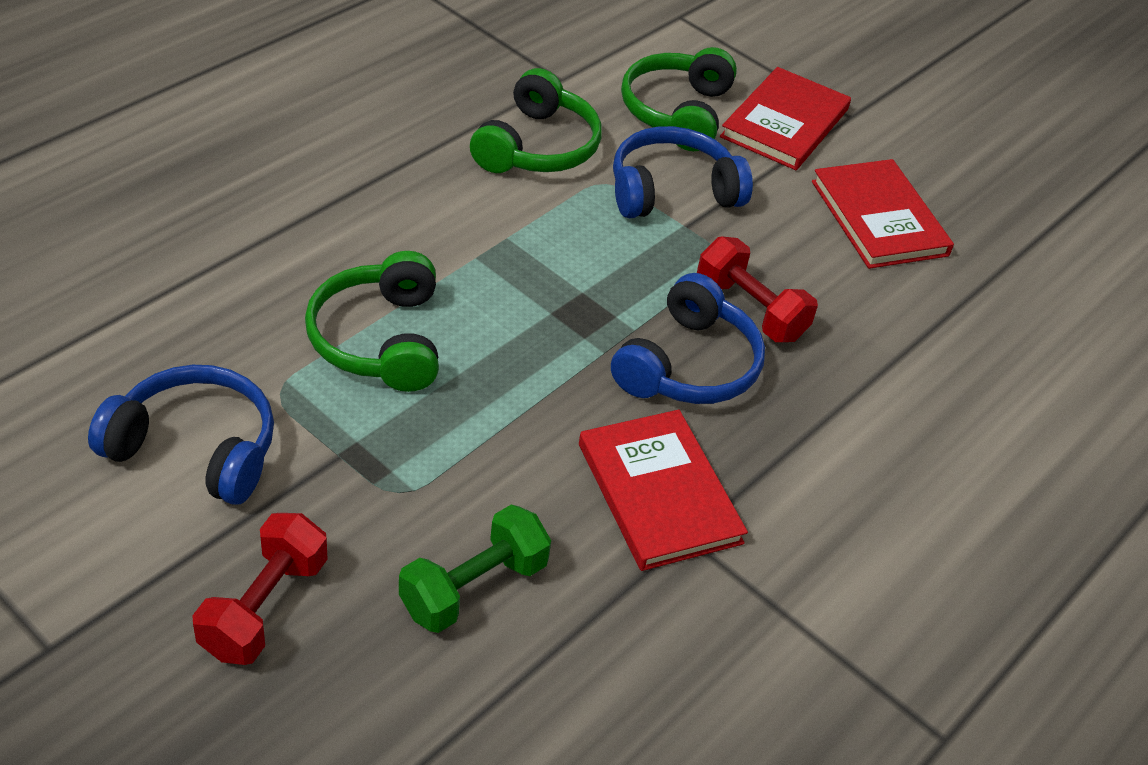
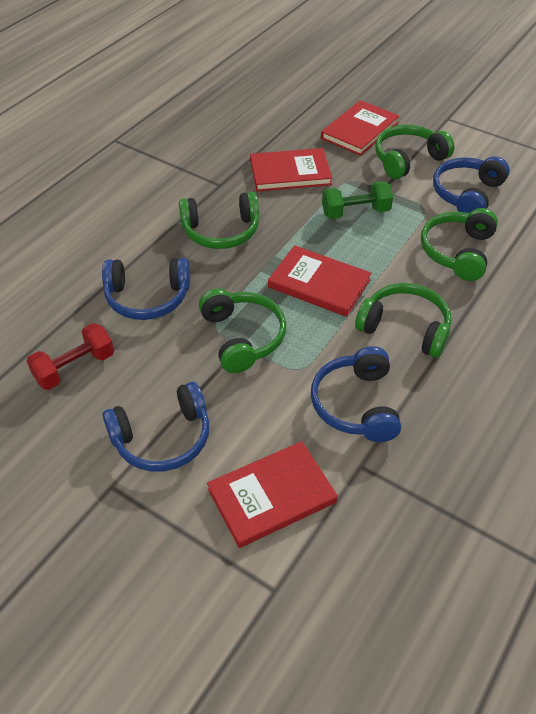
blue headphones: 3 -> 4
green headphones: 3 -> 5
red book: 3 -> 4
red dumbbell: 2 -> 1

